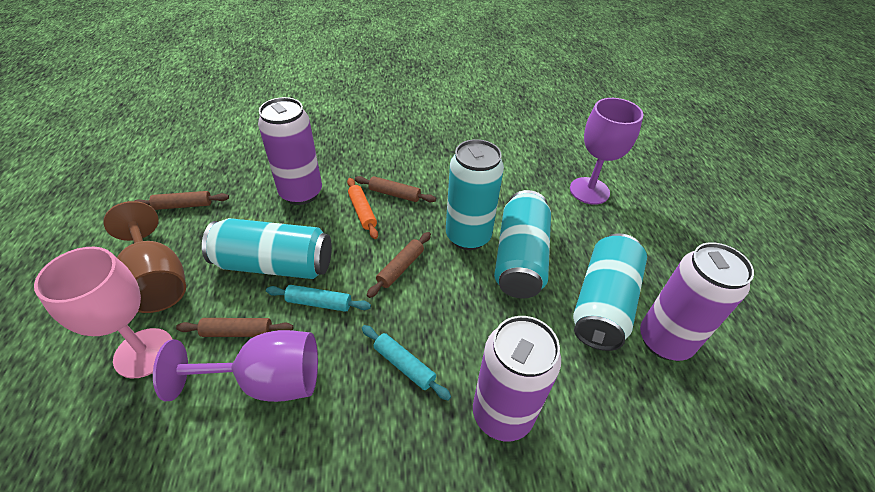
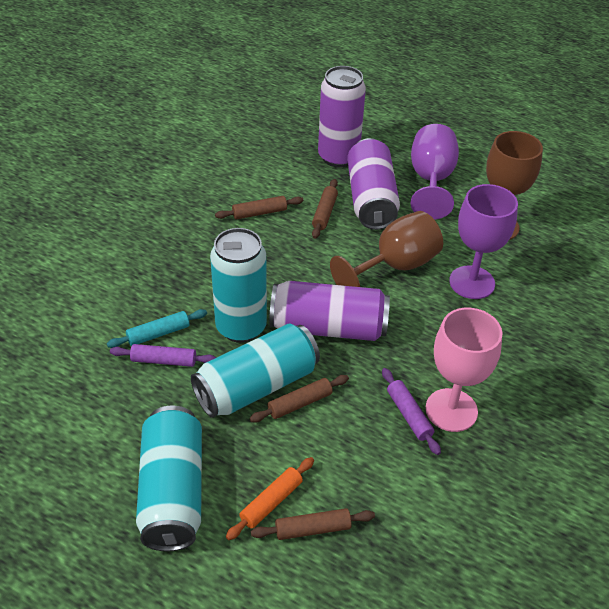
brown goblet: 1 -> 2
purple rolling pin: 0 -> 2
turquoise can: 4 -> 3
turquoise rolling pin: 2 -> 1

